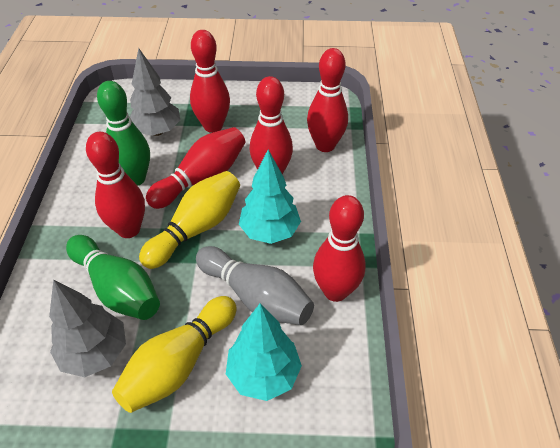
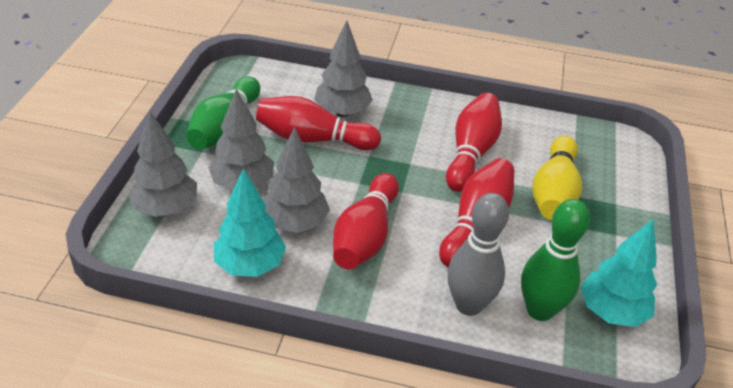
grey tree: 2 -> 4
red bowling pin: 6 -> 4
yellow bowling pin: 2 -> 1

